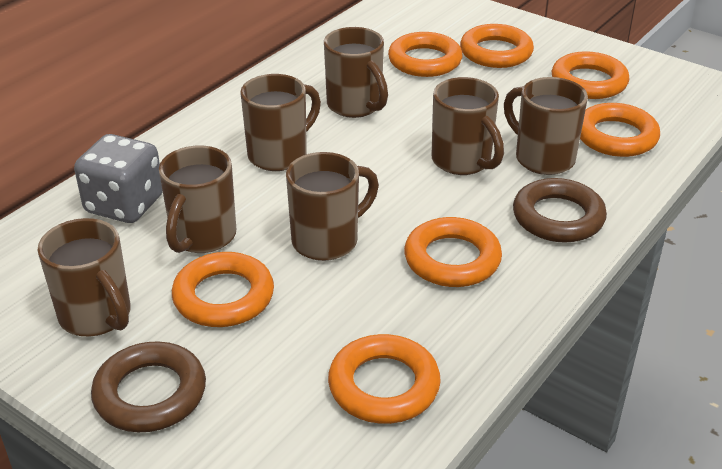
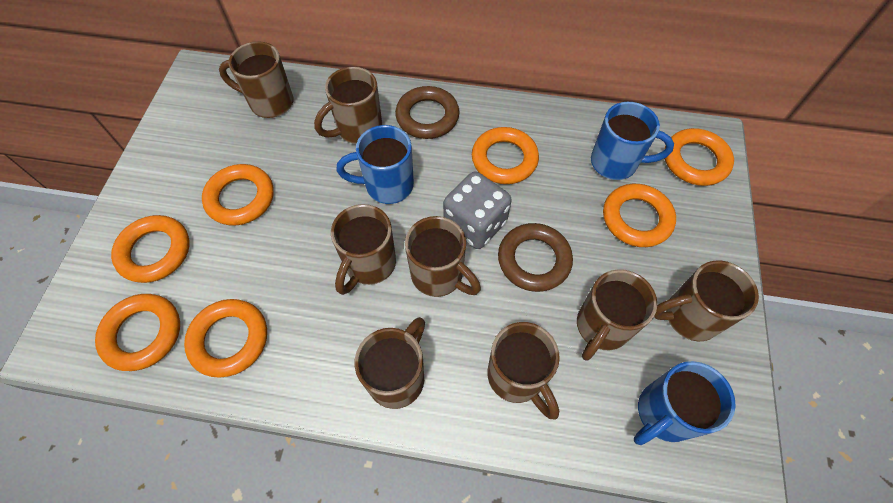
blue mug: 0 -> 3
brown mug: 7 -> 8

